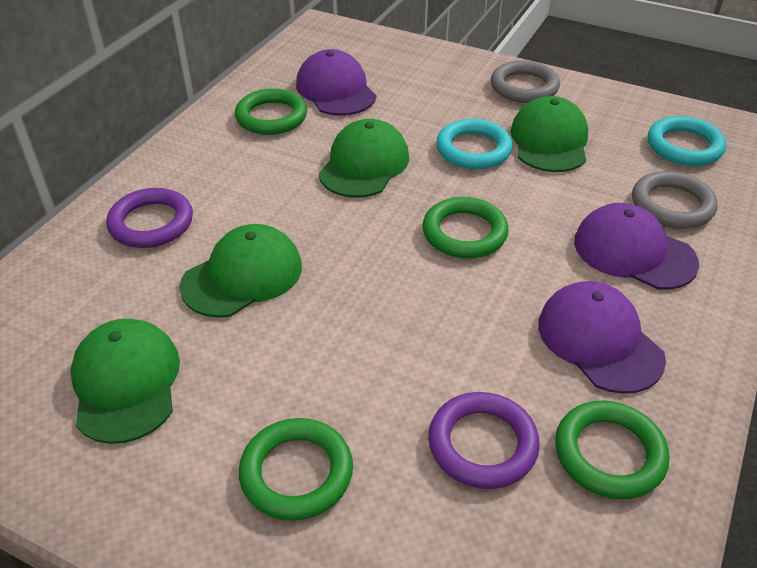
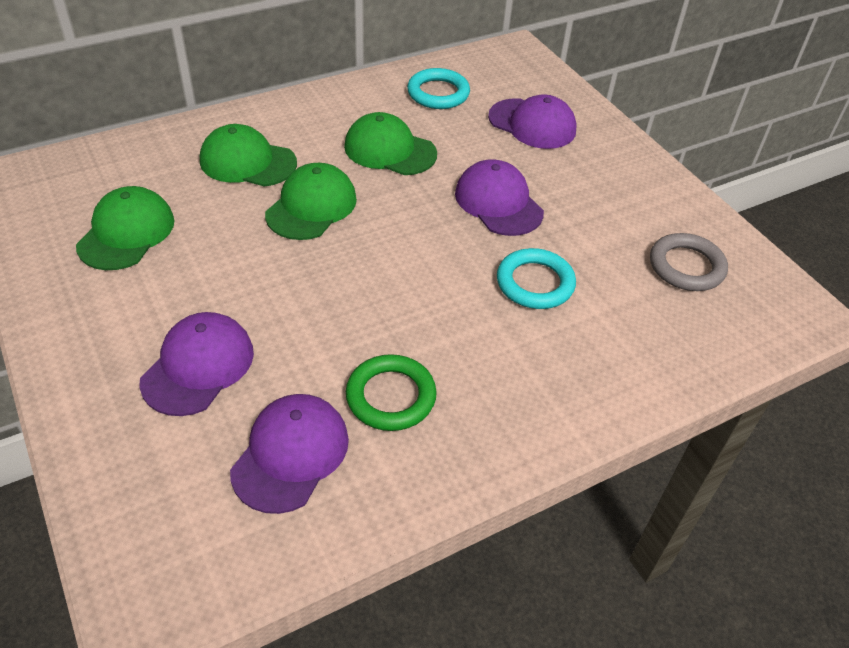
green ring: 4 -> 1
grey ring: 2 -> 1
purple cap: 3 -> 4
purple ring: 2 -> 0

